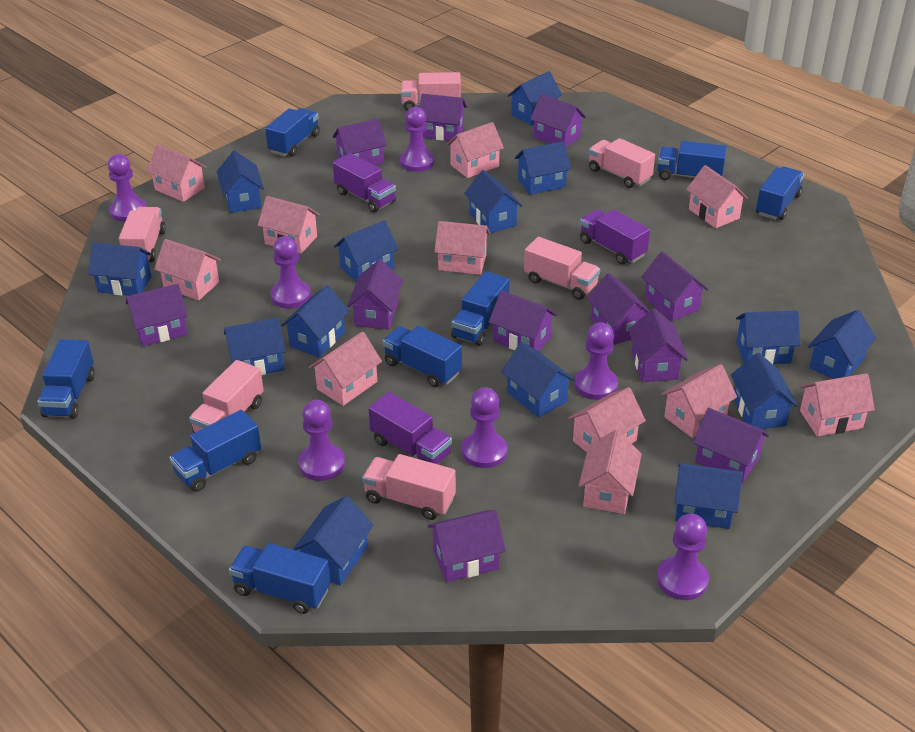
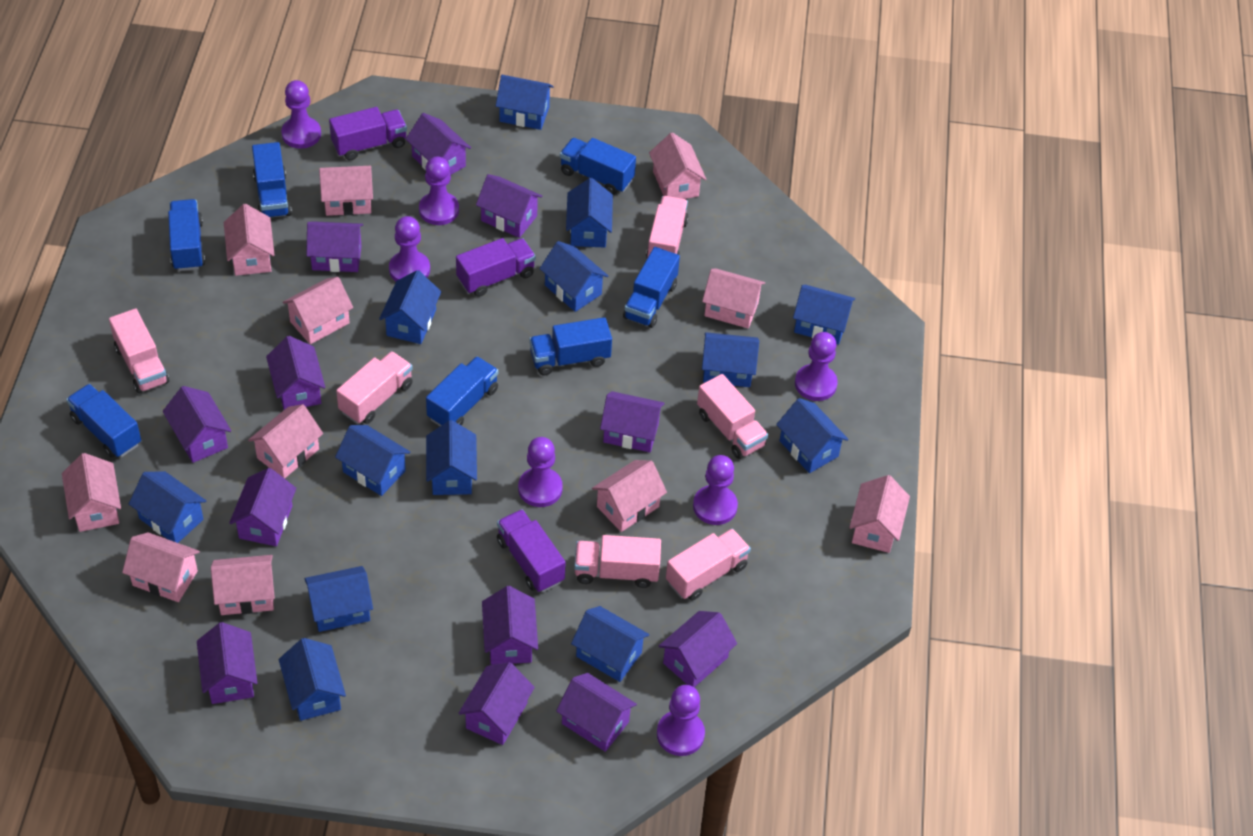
blue house: 14 -> 13
blue truck: 8 -> 7
purple house: 11 -> 12

